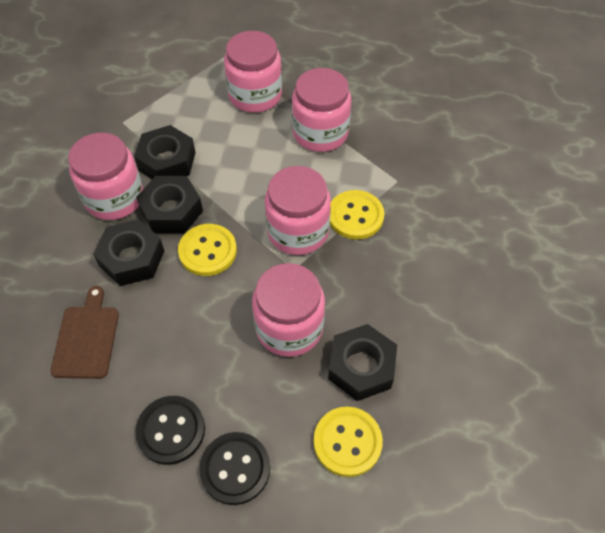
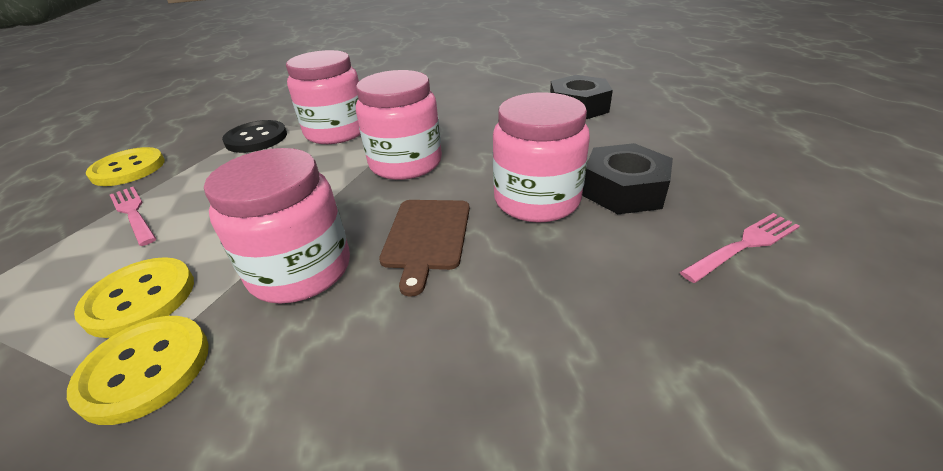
black button: 2 -> 1
black nut: 4 -> 2
pink fork: 0 -> 2
pink jar: 5 -> 4

